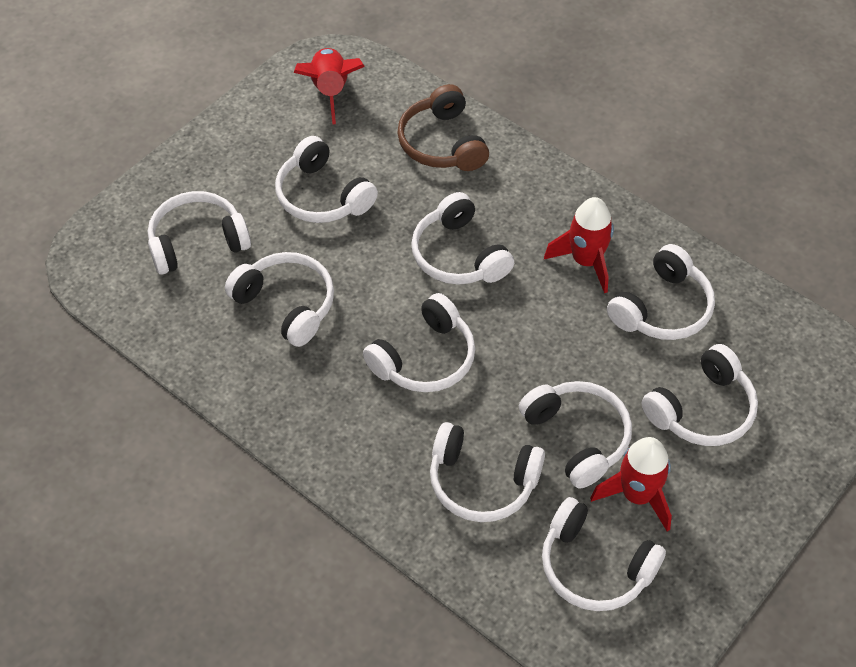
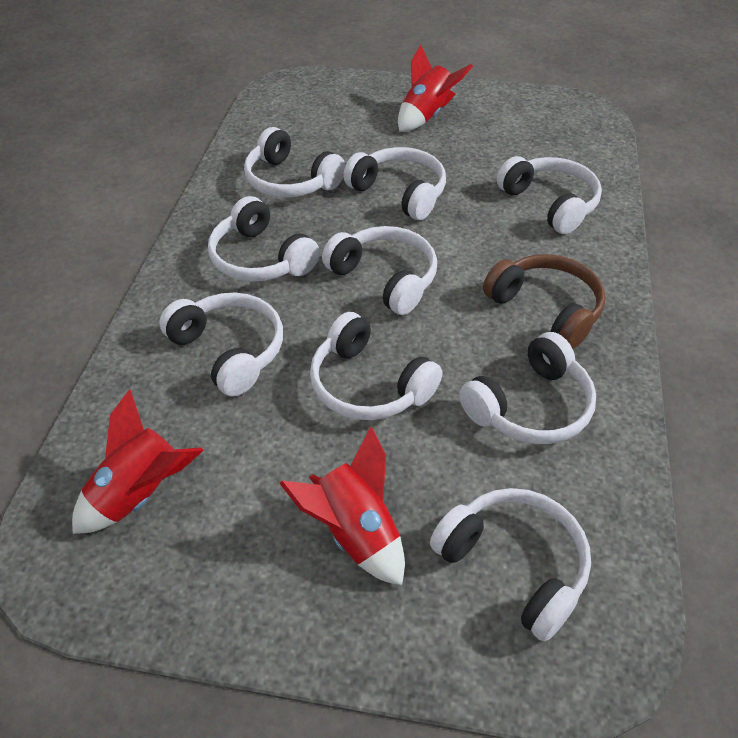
white headphones: 10 -> 9

